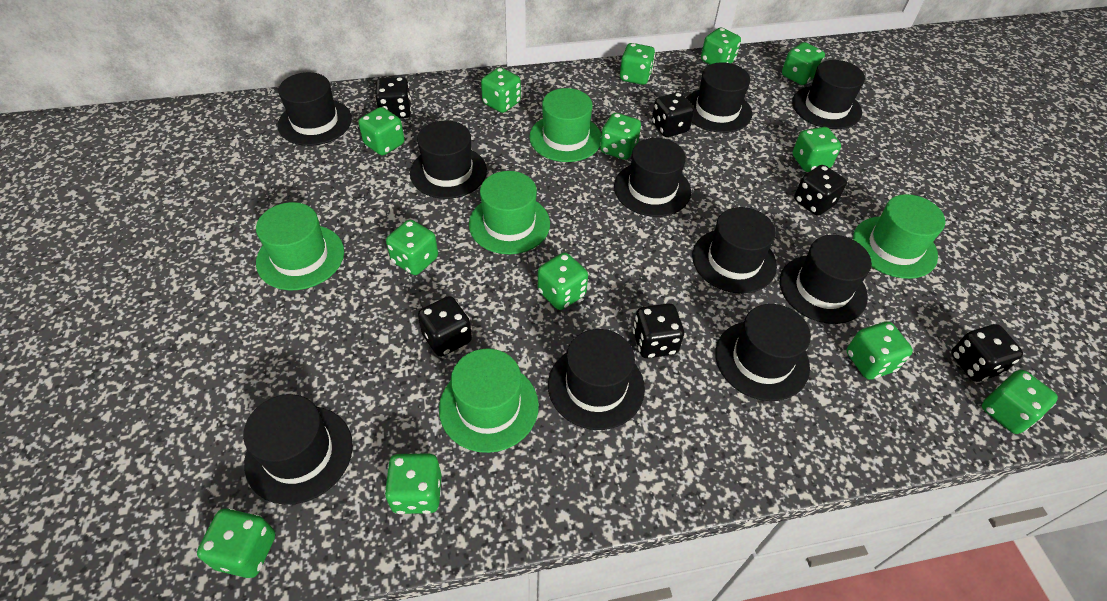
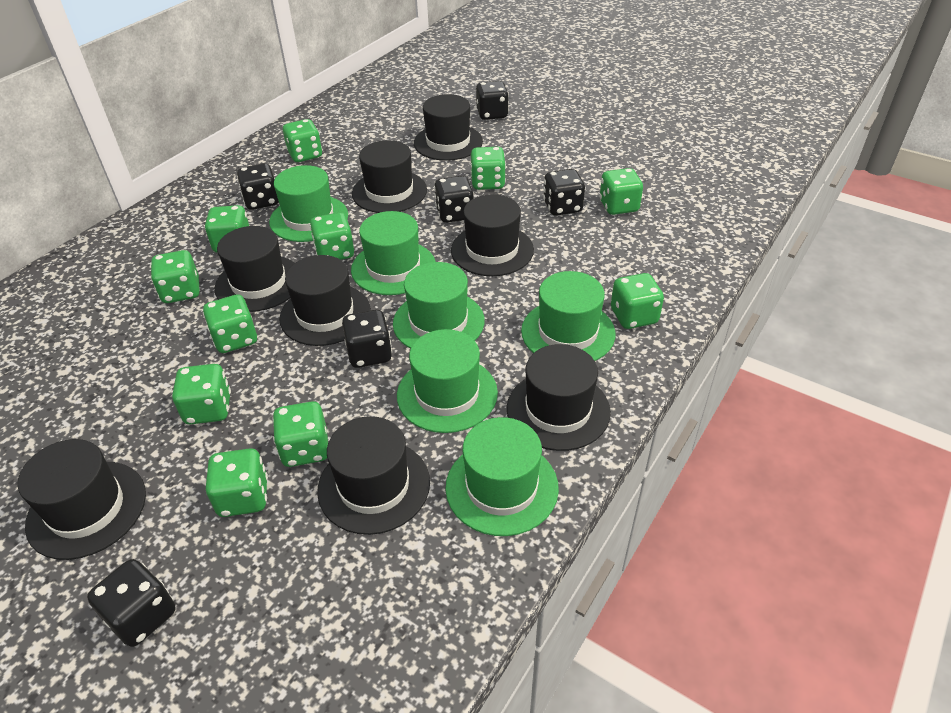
black hat: 10 -> 8
green dice: 13 -> 11
green hat: 5 -> 6

